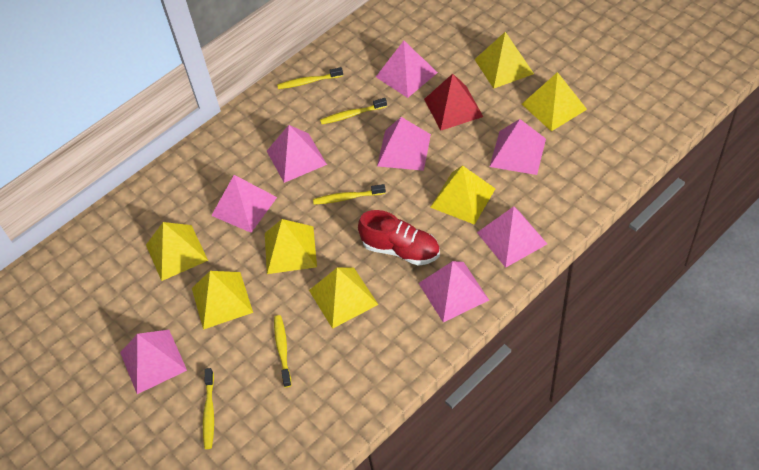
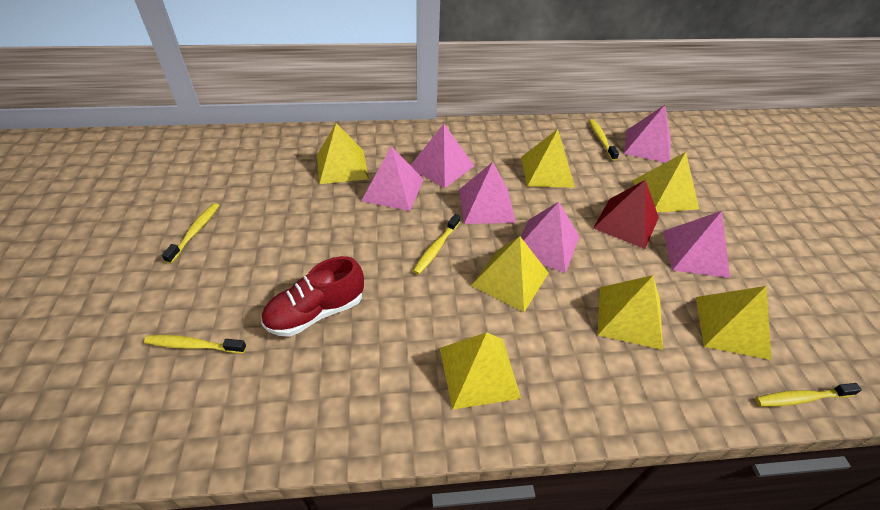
pink pyramid: 8 -> 6

